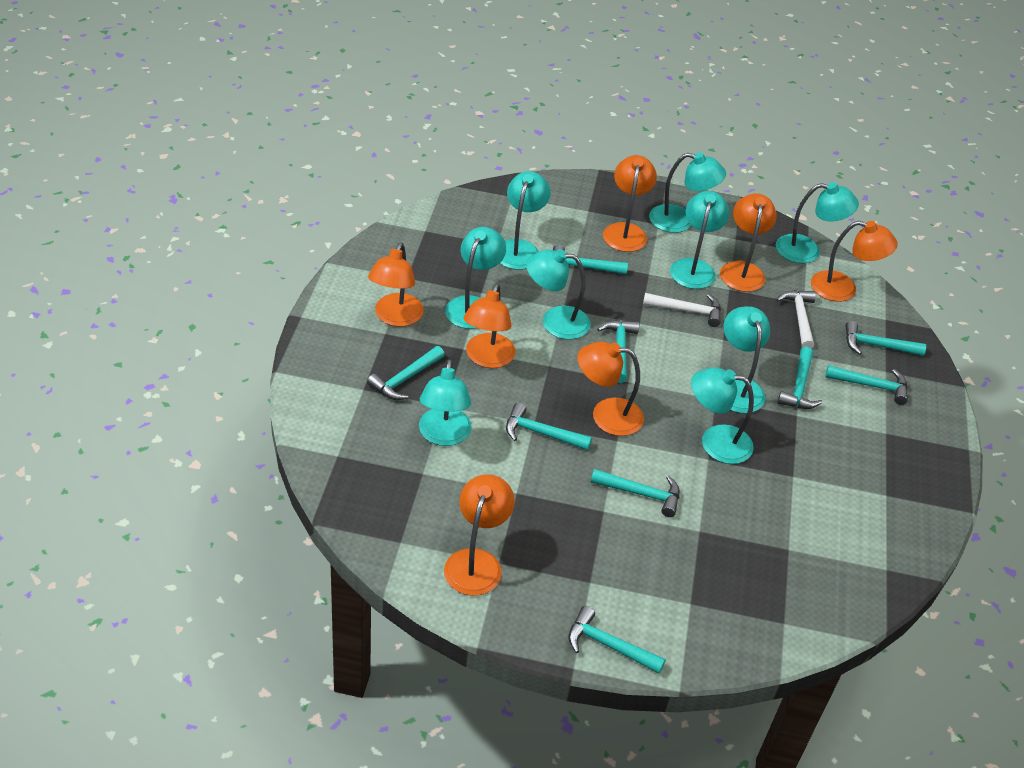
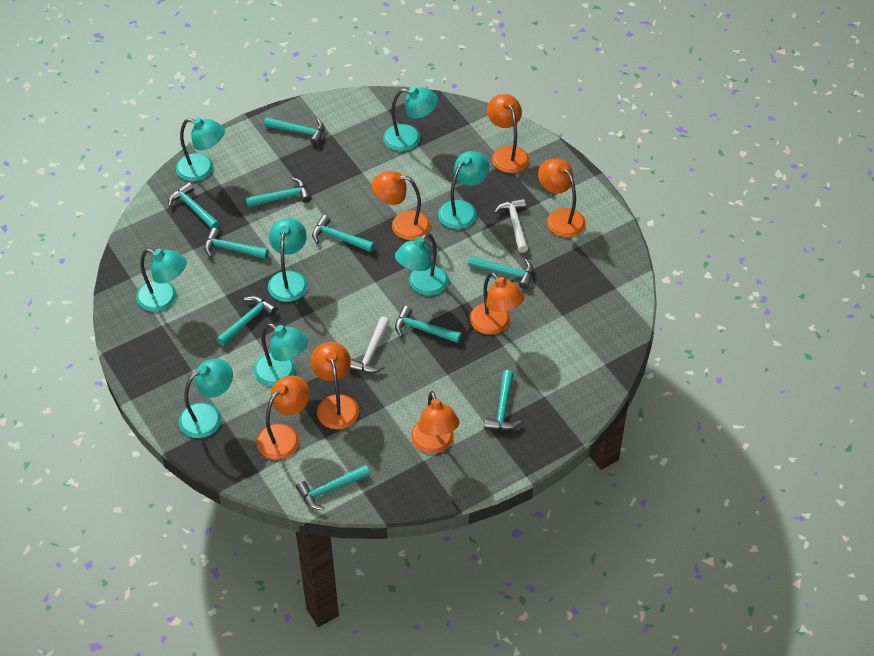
turquoise hammer: 9 -> 10
turquoise lamp: 9 -> 8

